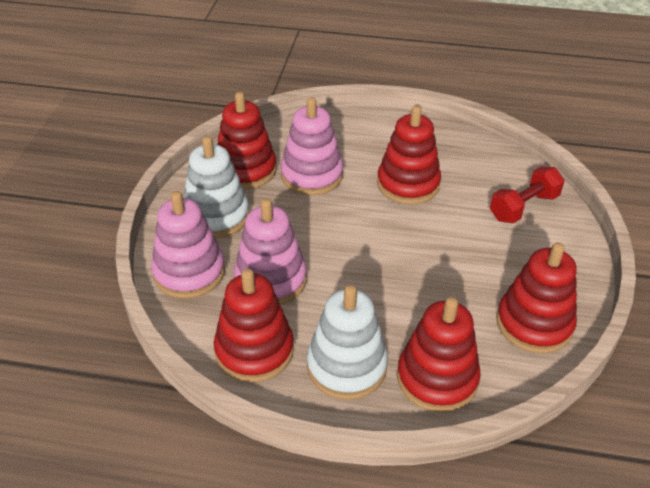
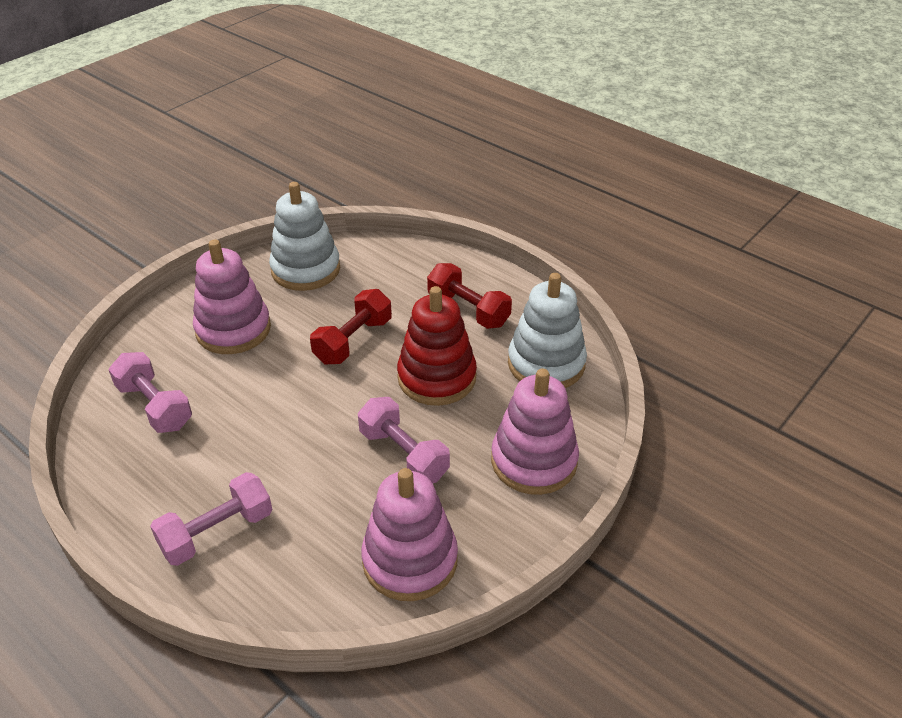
pink dumbbell: 0 -> 3
red dumbbell: 1 -> 2
red stacking toy: 5 -> 1

